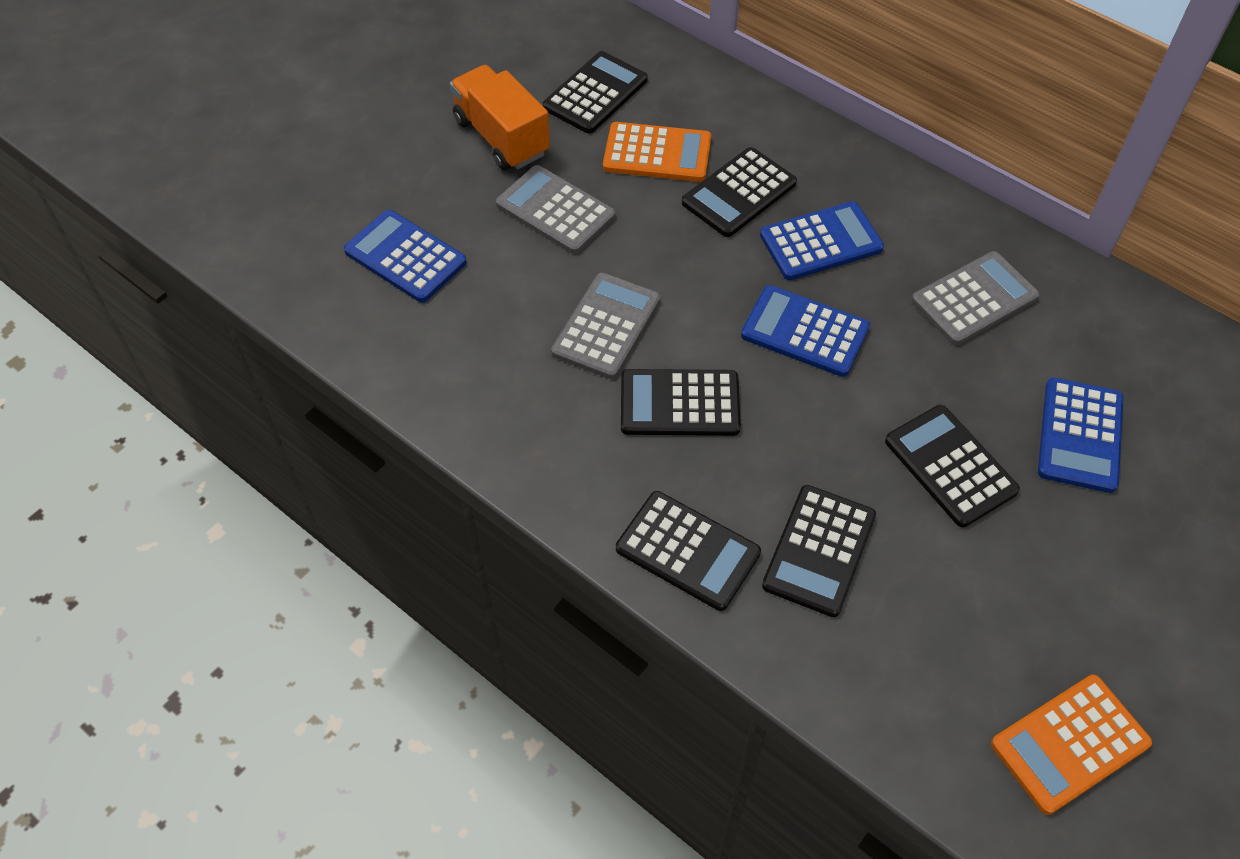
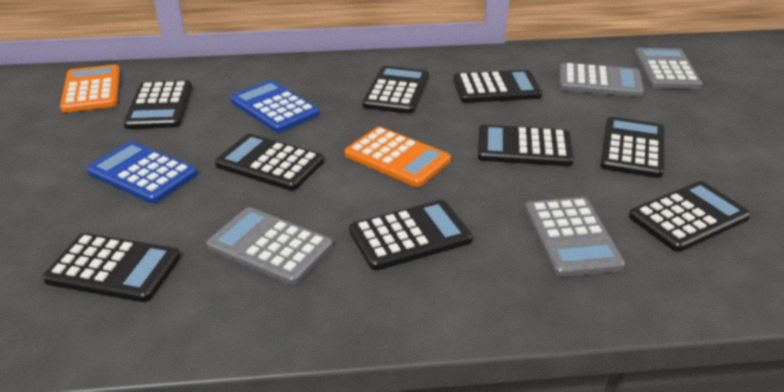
black calculator: 6 -> 9
blue calculator: 4 -> 2
grey calculator: 3 -> 4
orange truck: 1 -> 0

